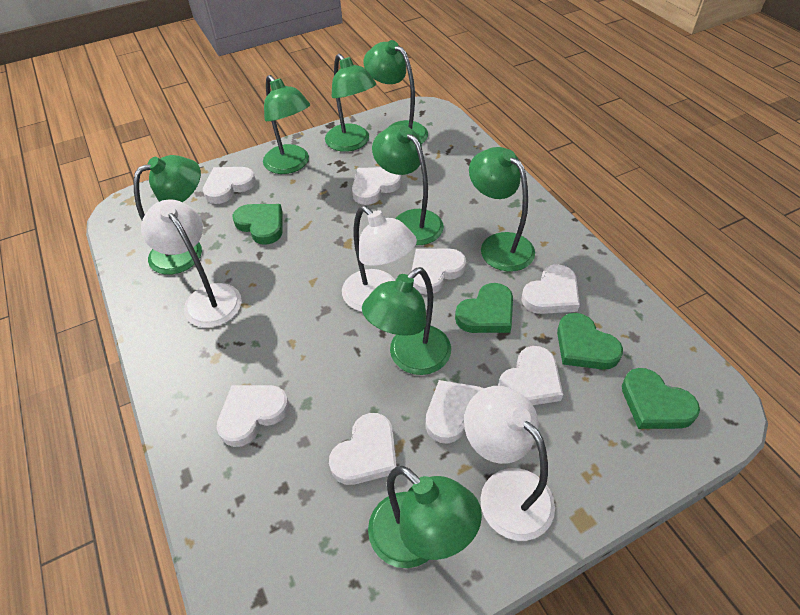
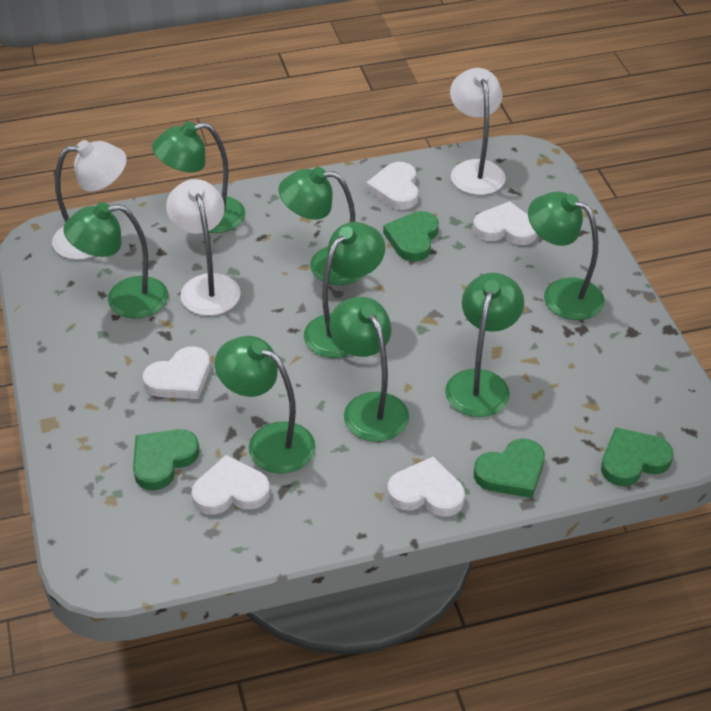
white heart: 8 -> 5

